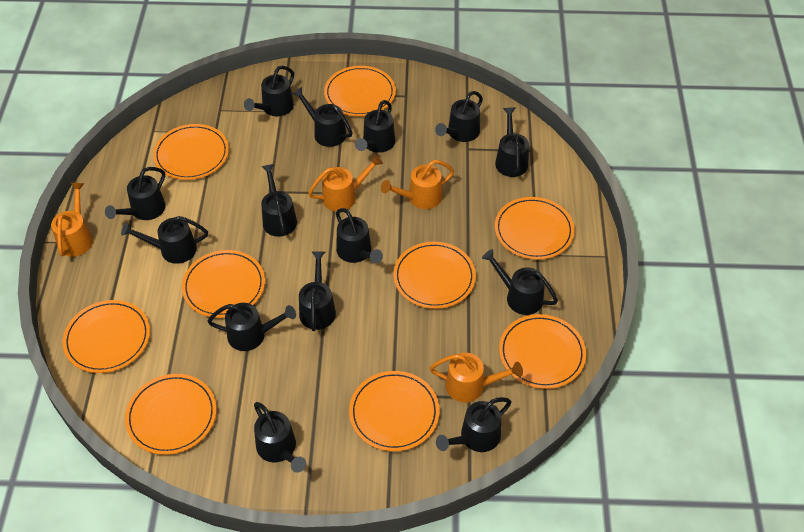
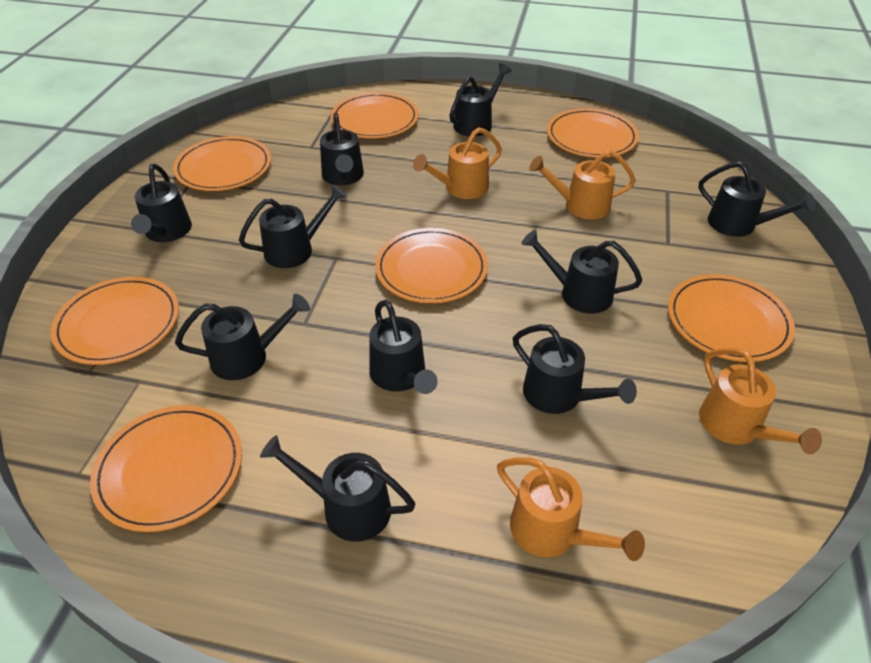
black watering can: 14 -> 10
orange plate: 9 -> 7

